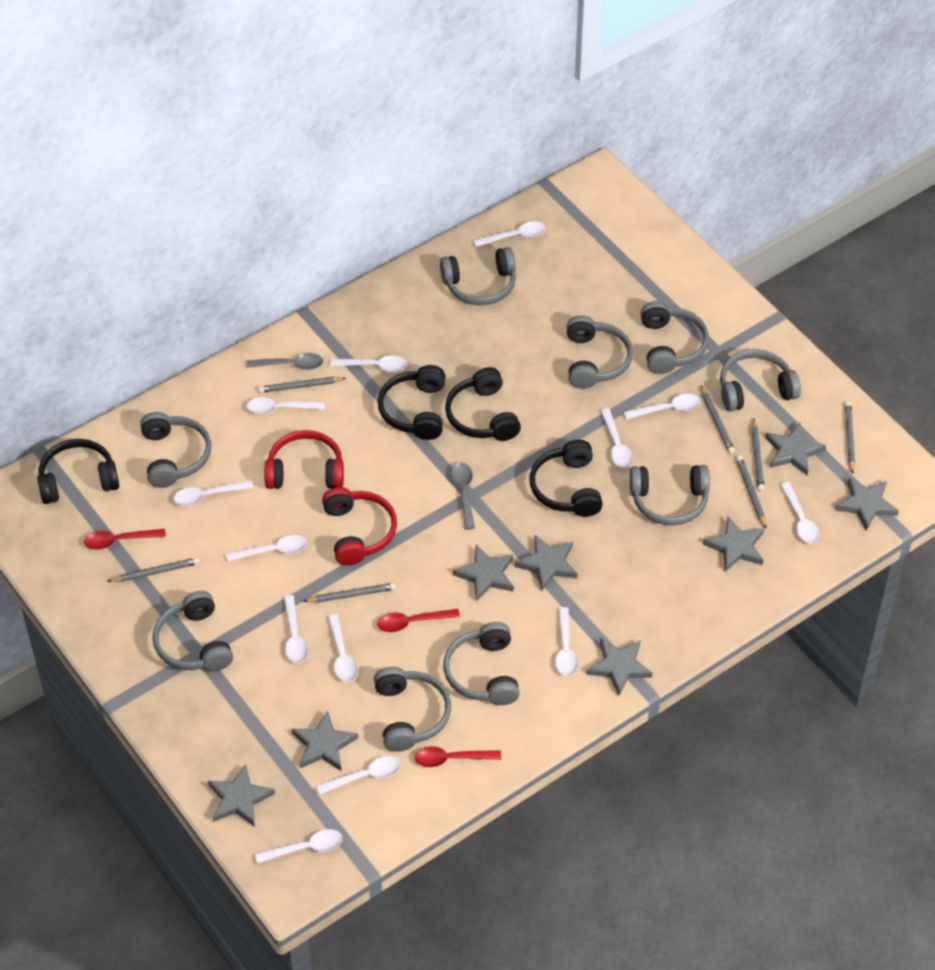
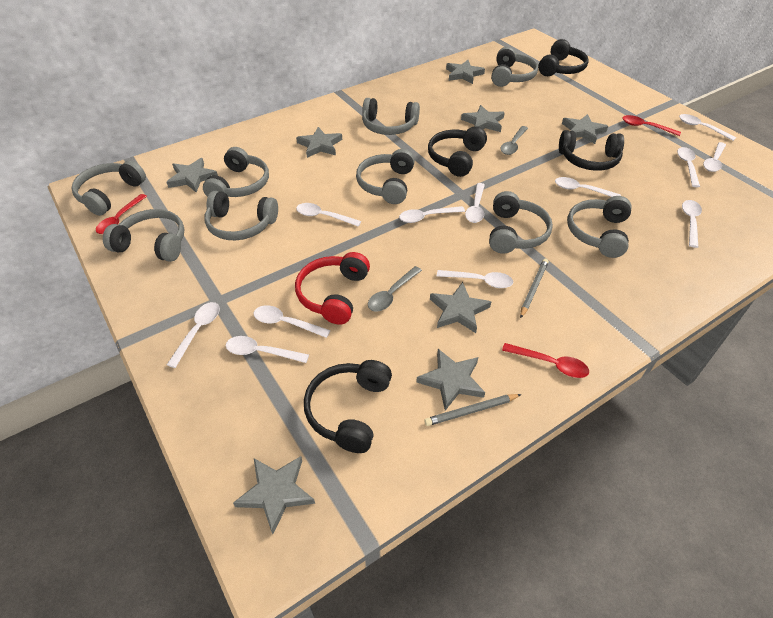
grey pencil: 7 -> 2
red headphones: 2 -> 1
white spoon: 13 -> 12

